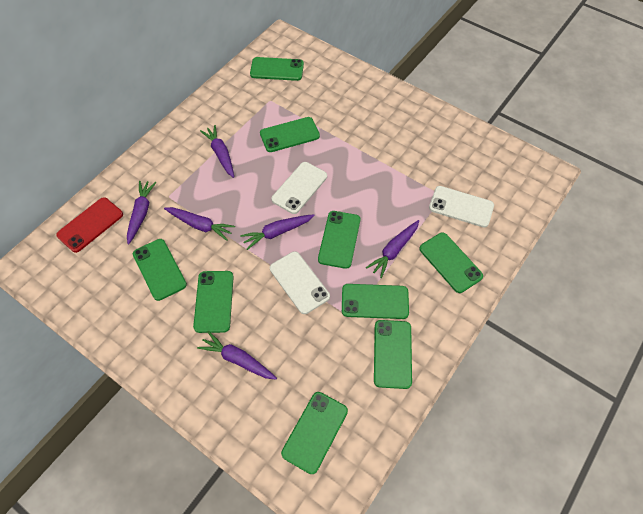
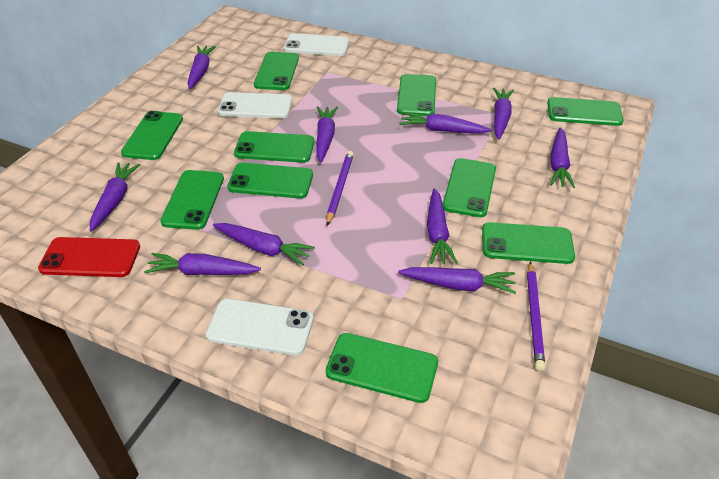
green phone: 9 -> 10
purple carrot: 6 -> 10
purple pencil: 0 -> 2

